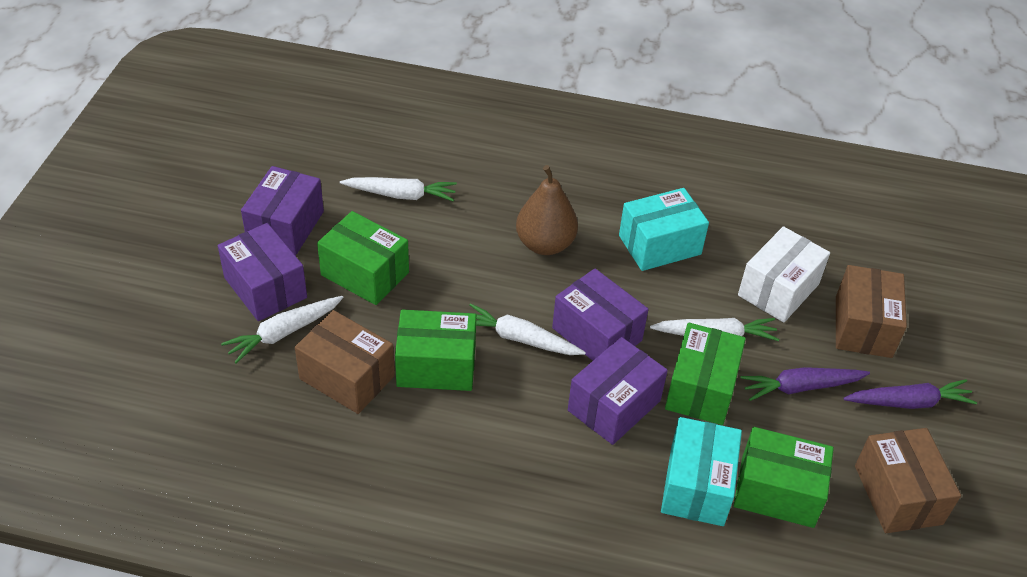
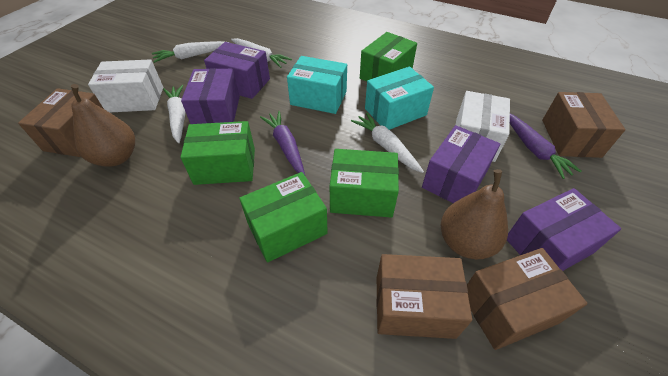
brown box: 3 -> 4
brown pear: 1 -> 2
white box: 1 -> 2

